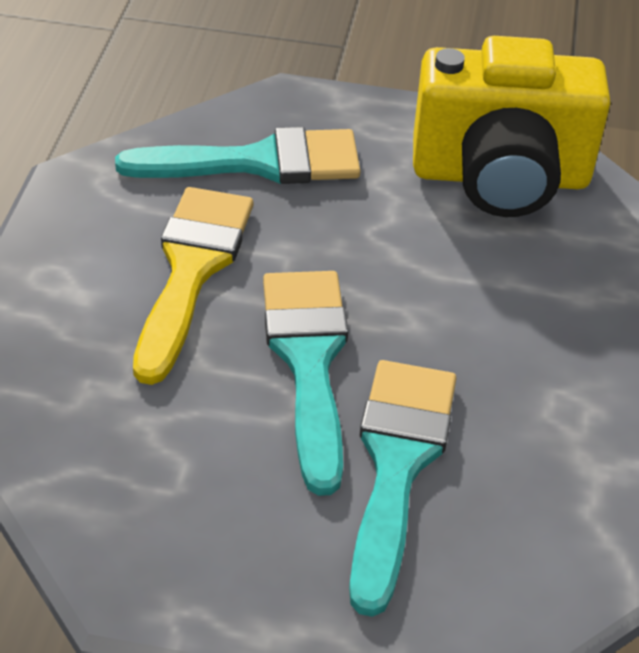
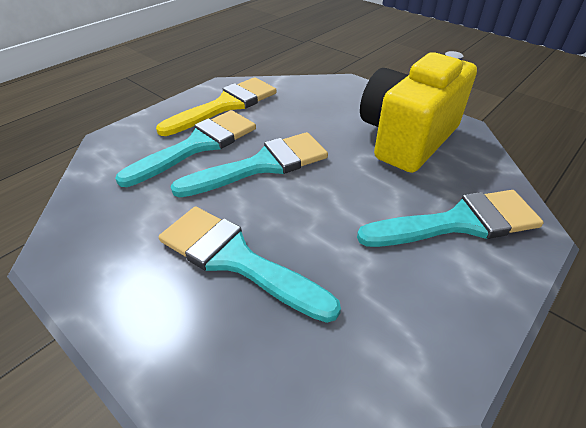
turquoise brush: 3 -> 4

